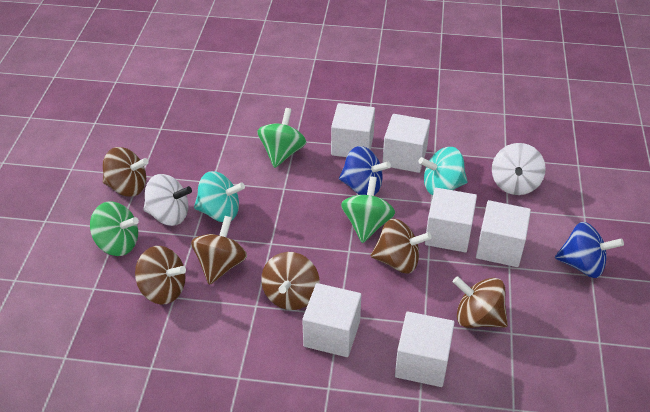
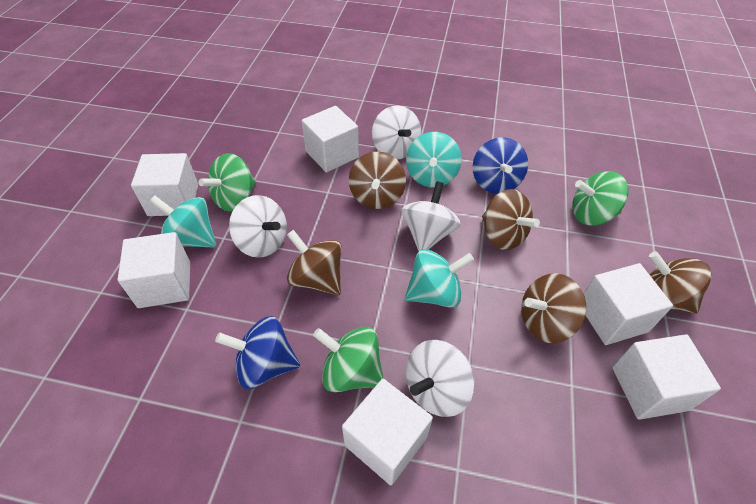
brown spinning top: 6 -> 5
turquoise spinning top: 2 -> 3
white spinning top: 2 -> 4

